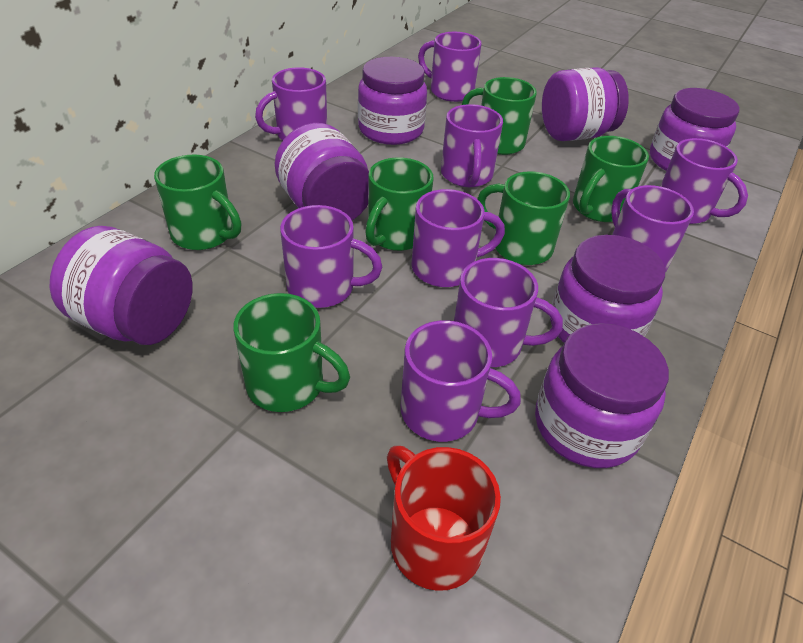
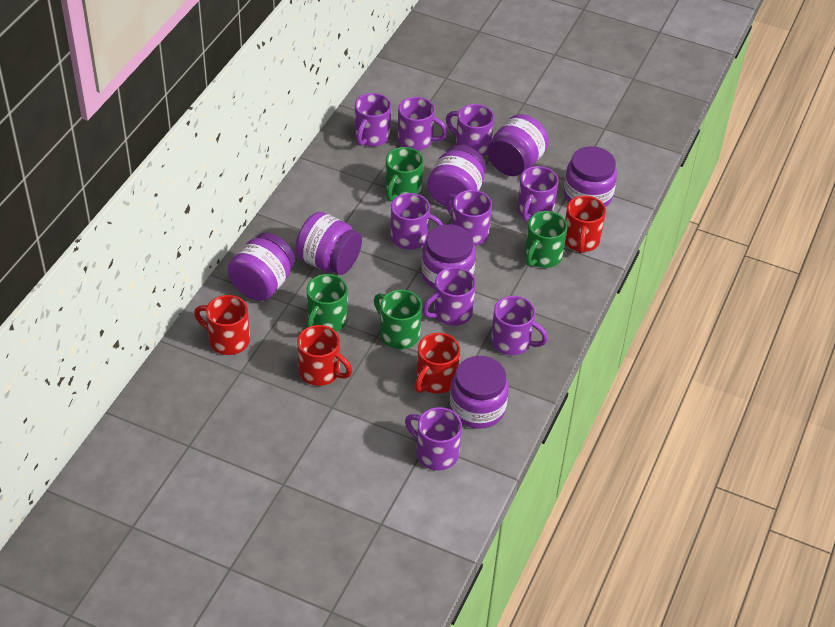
green mug: 6 -> 4
red mug: 1 -> 4

